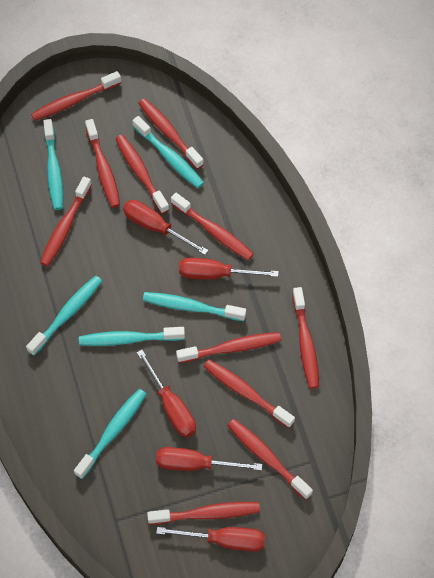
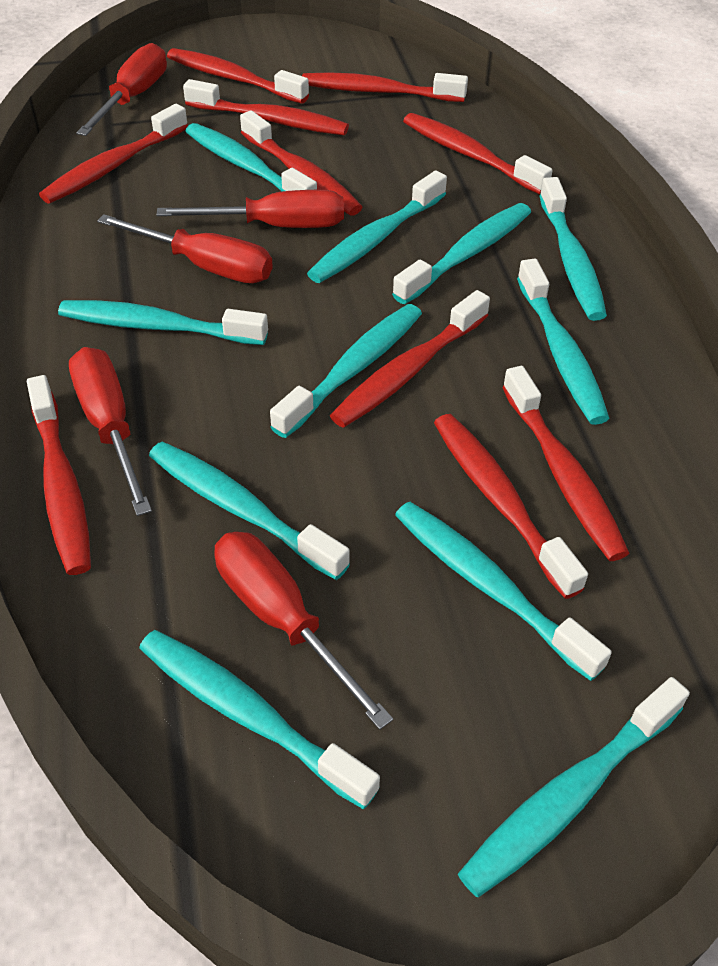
red toothbrush: 11 -> 10
turquoise toothbrush: 6 -> 11

